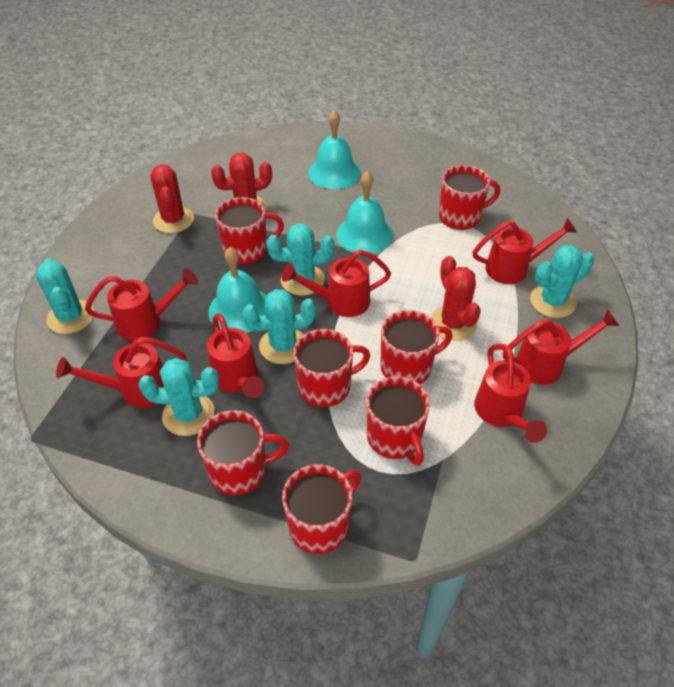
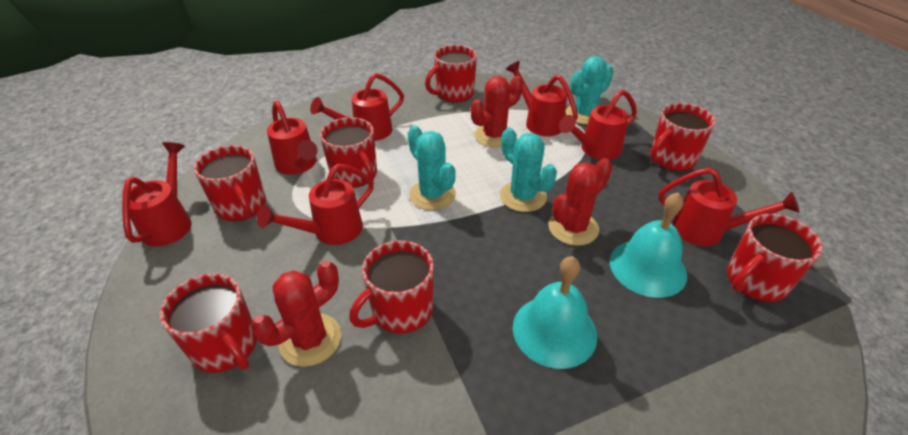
turquoise bell: 3 -> 2
turquoise cactus: 5 -> 3

